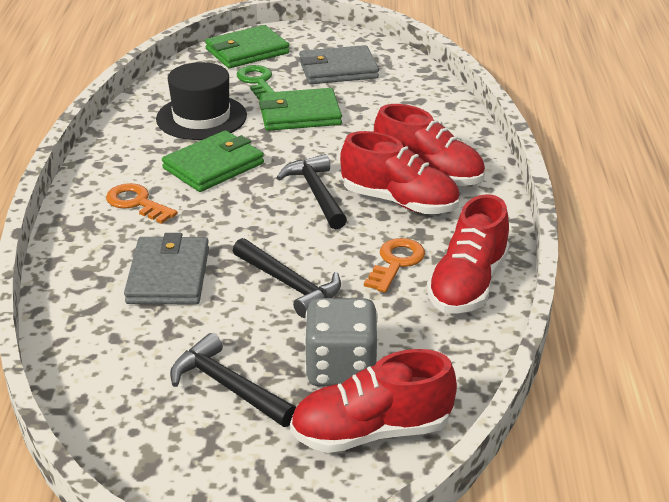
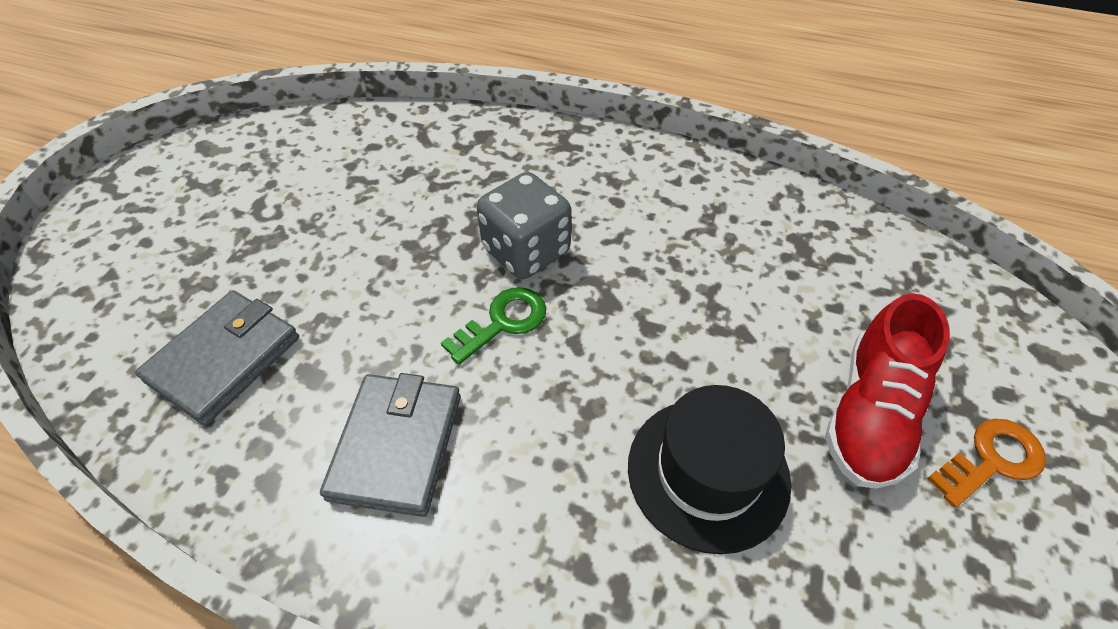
black hammer: 3 -> 0
green wallet: 3 -> 0
orange key: 2 -> 1
red shoe: 4 -> 1

